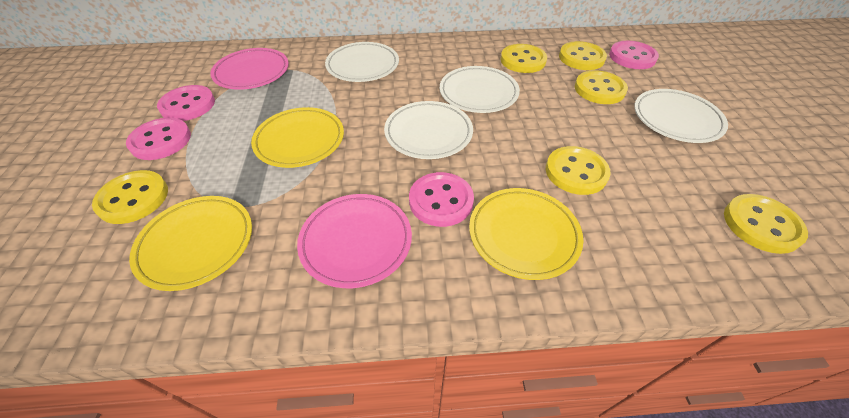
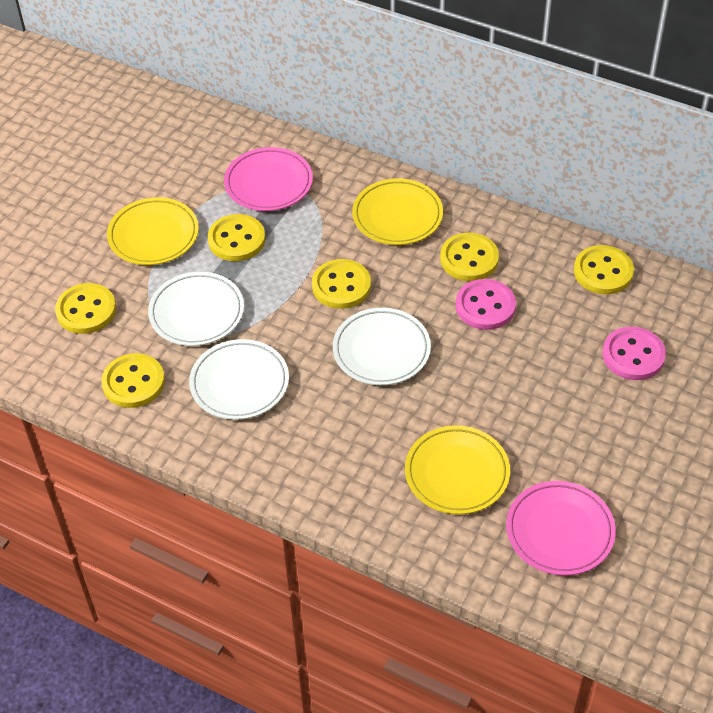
pink button: 4 -> 2
white plate: 4 -> 3

